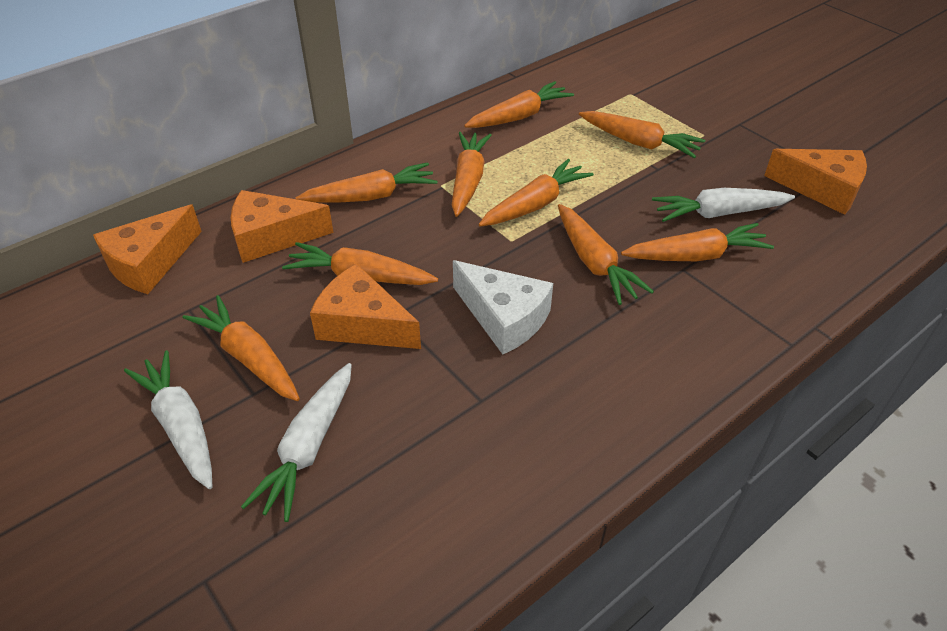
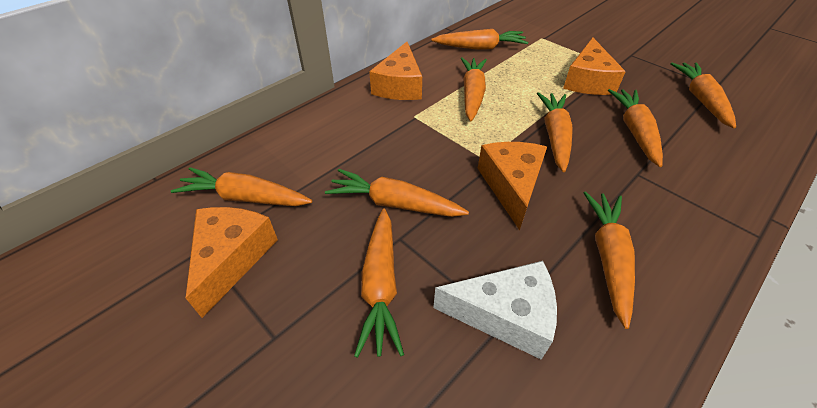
white carrot: 3 -> 0

